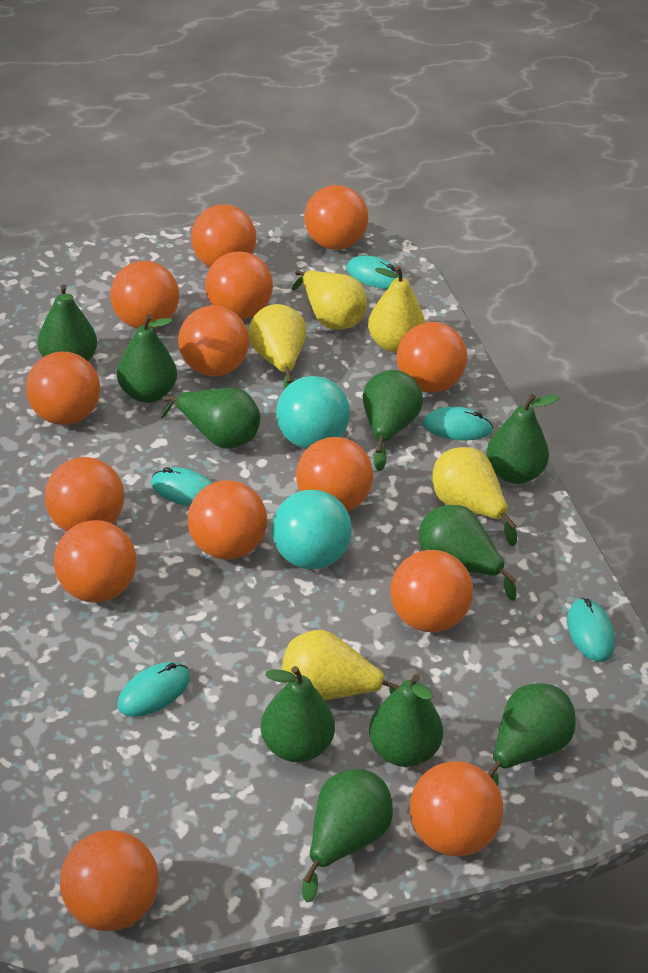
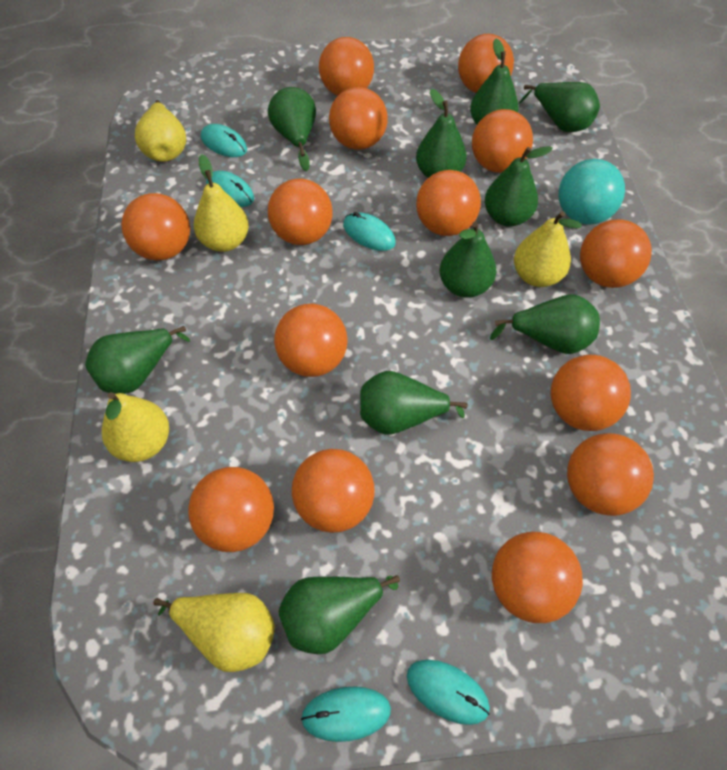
turquoise ball: 2 -> 1

